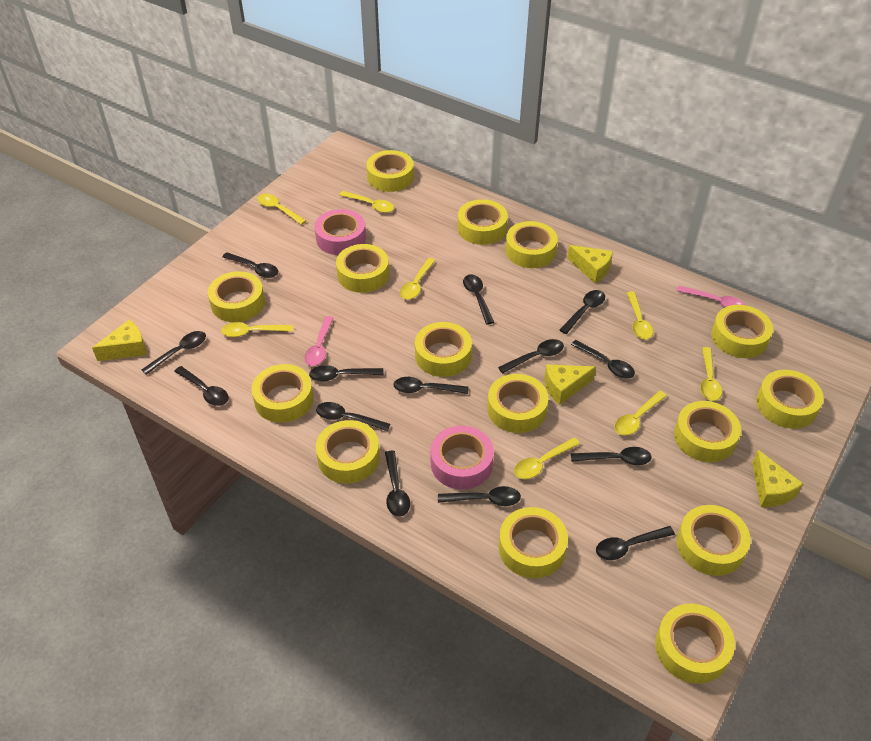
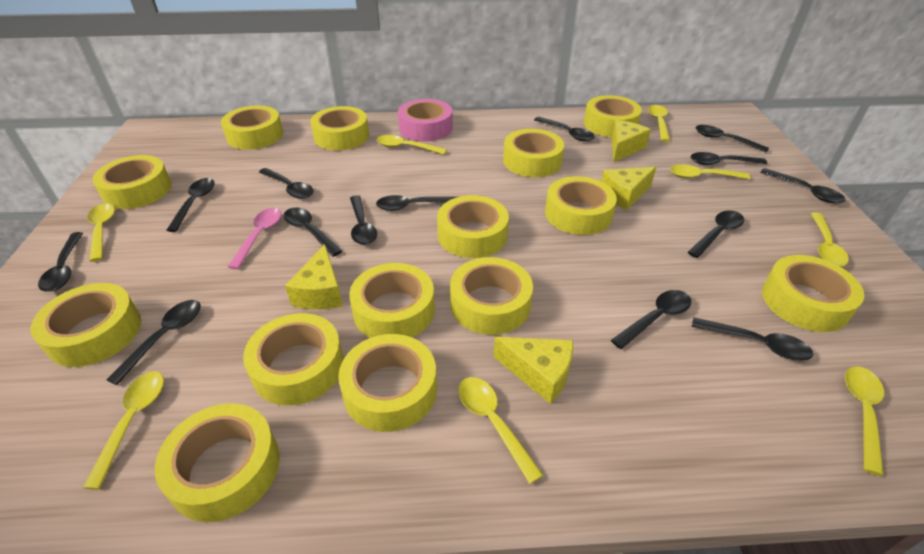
pink spoon: 2 -> 1
pink tape: 2 -> 1
yellow tape: 15 -> 14

